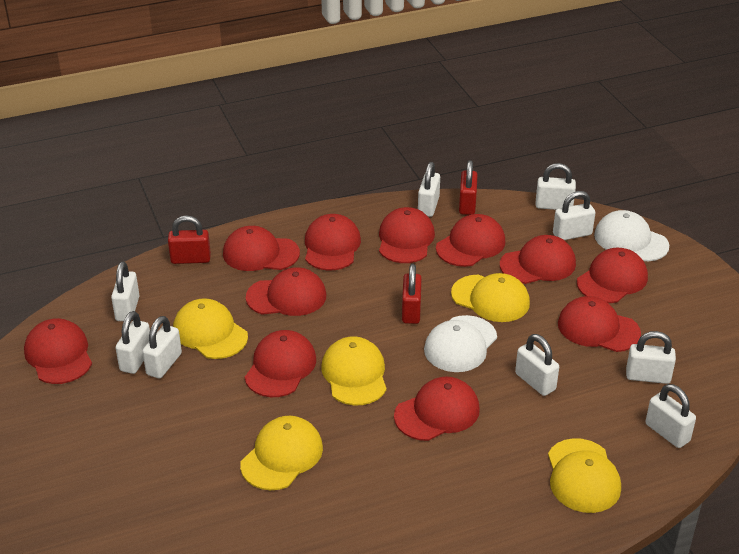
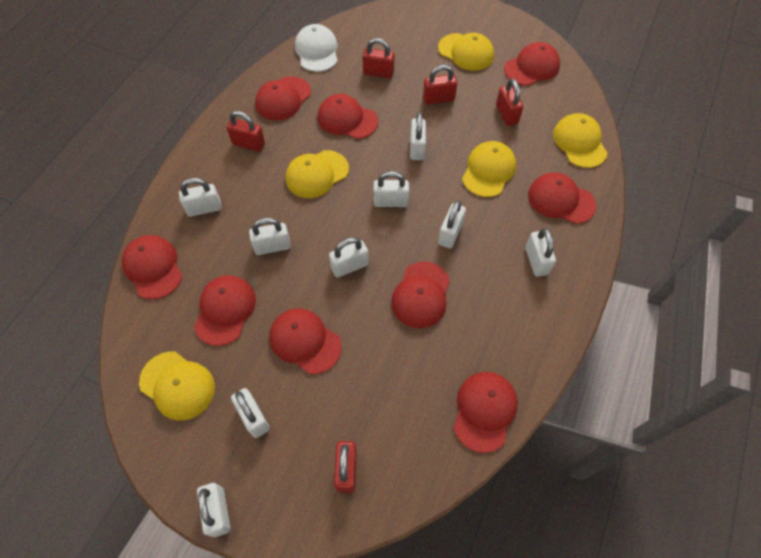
red cap: 11 -> 9
red padlock: 3 -> 5
white cap: 2 -> 1

